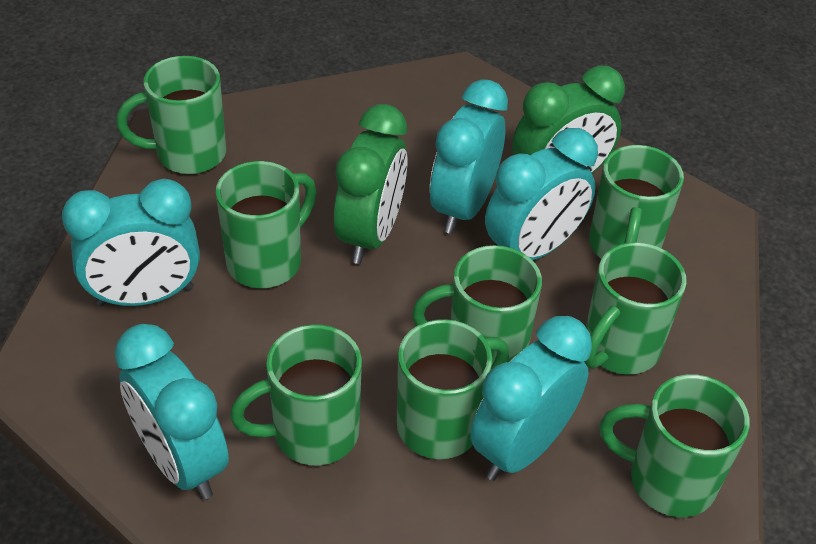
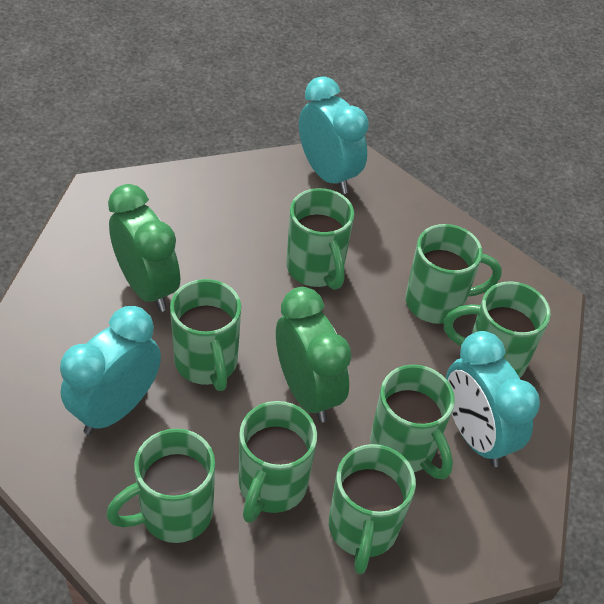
turquoise clock: 5 -> 3

